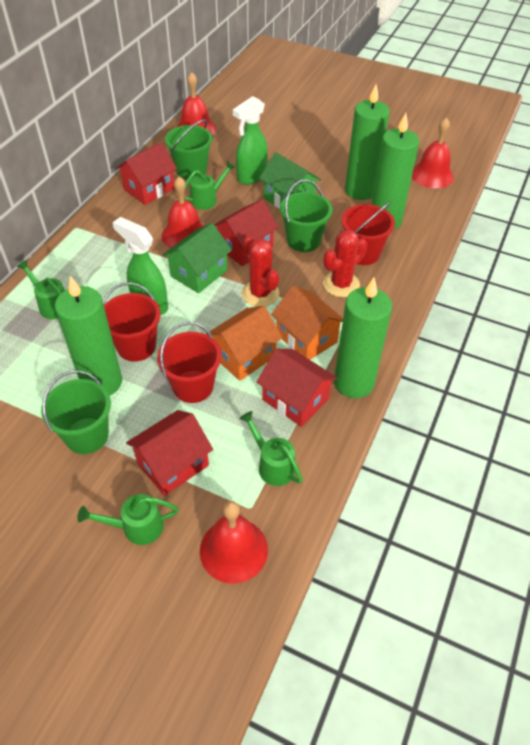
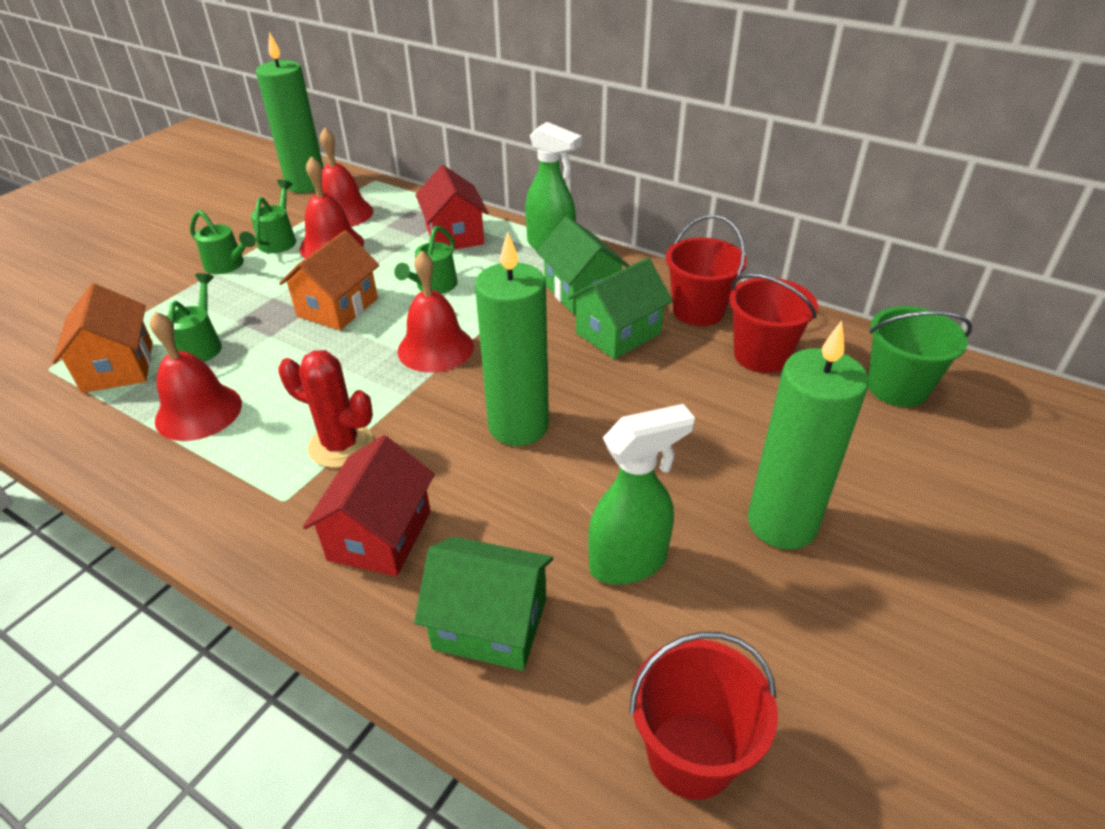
green bucket: 3 -> 1
green candle: 4 -> 3
green house: 2 -> 3
red cactus: 2 -> 1
red house: 4 -> 2

